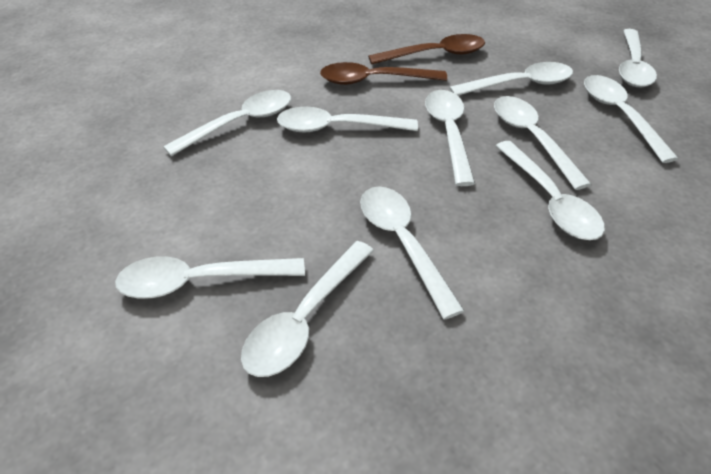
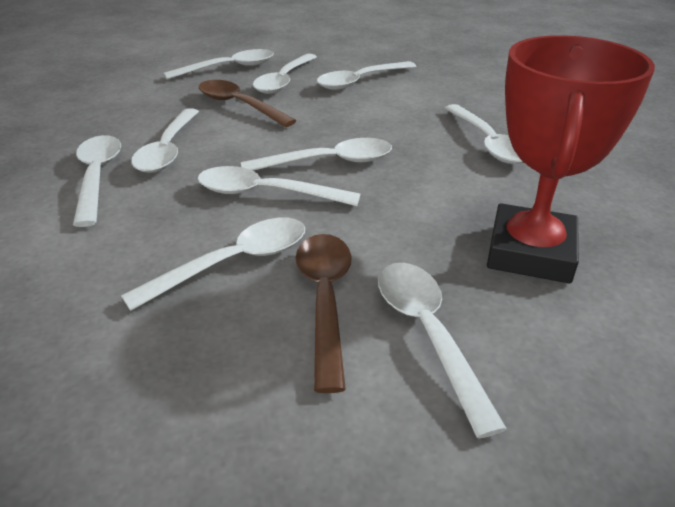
red trophy: 0 -> 1
white spoon: 11 -> 10

